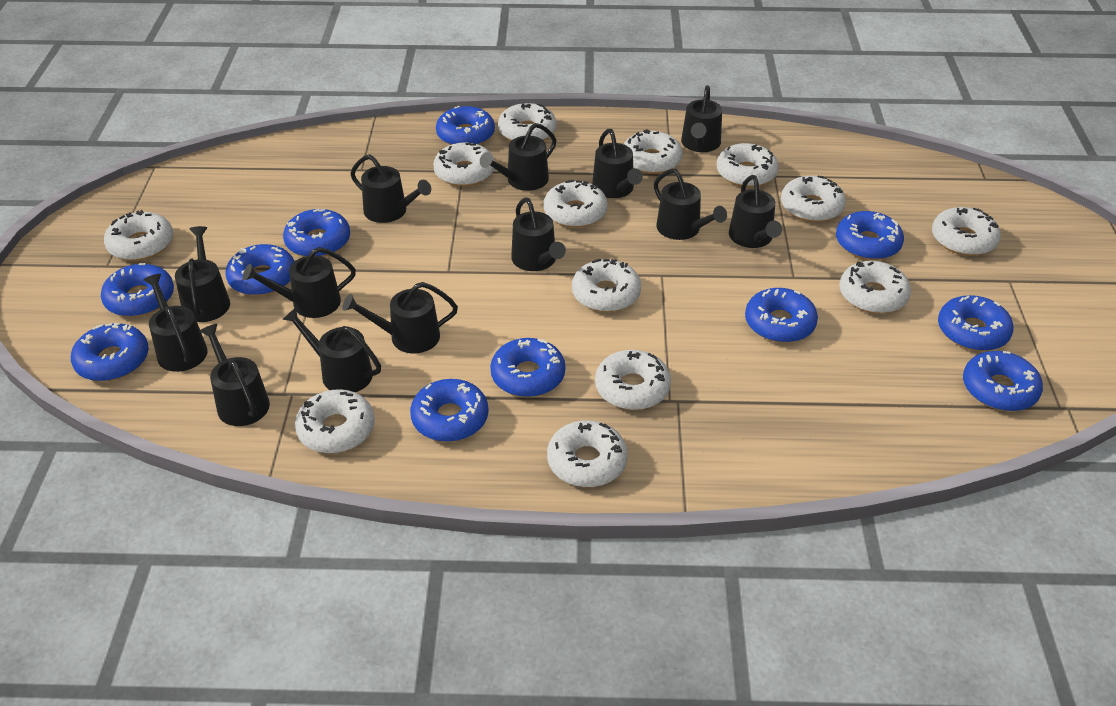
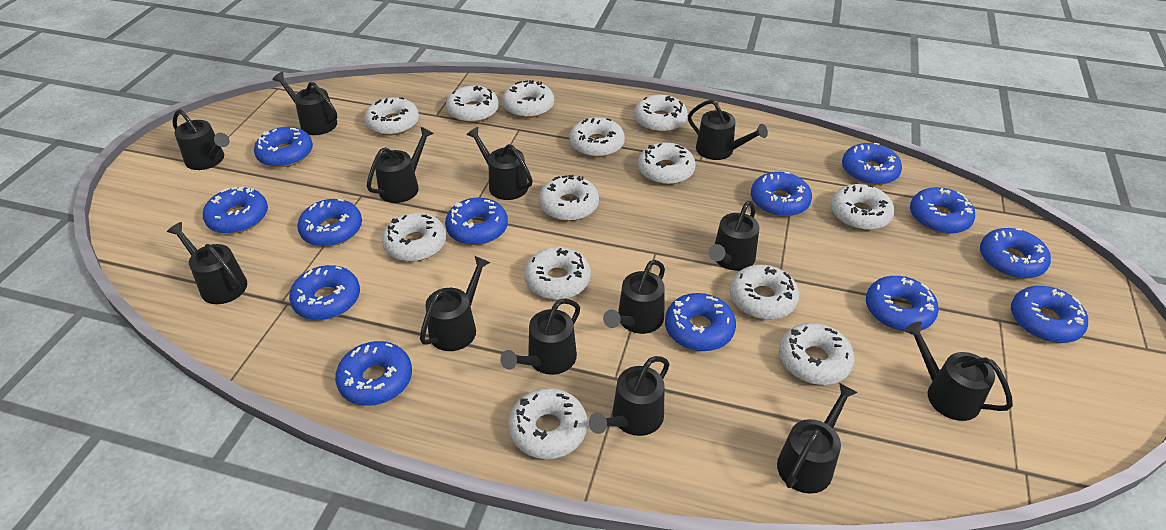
blue donut: 11 -> 13

